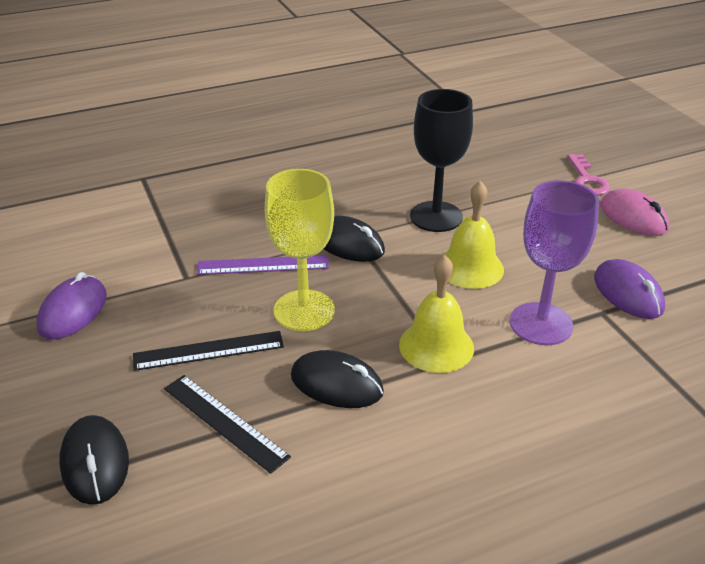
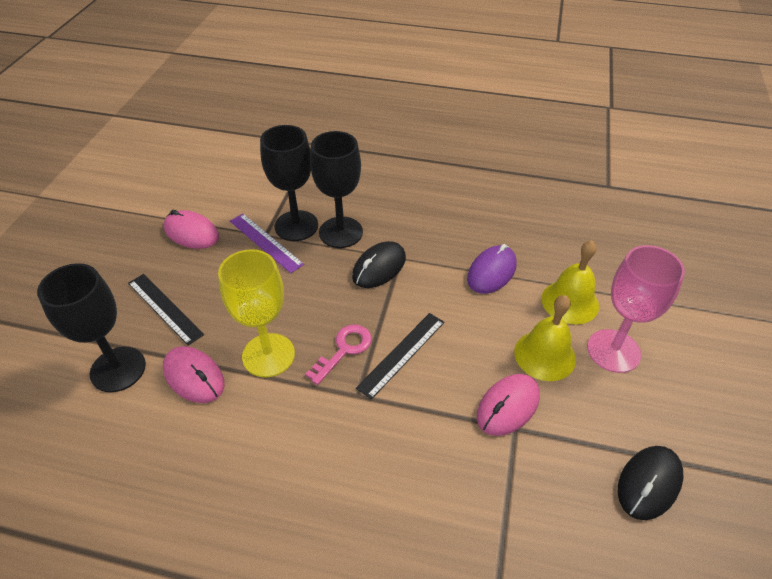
black goblet: 1 -> 3
black mouse: 3 -> 2
pink goblet: 0 -> 1
pink mouse: 1 -> 3
purple goblet: 1 -> 0
purple mouse: 2 -> 1

